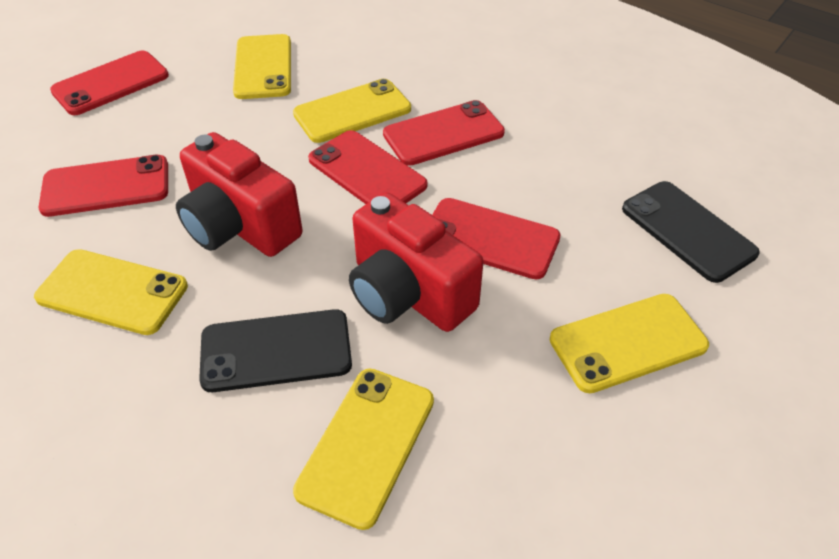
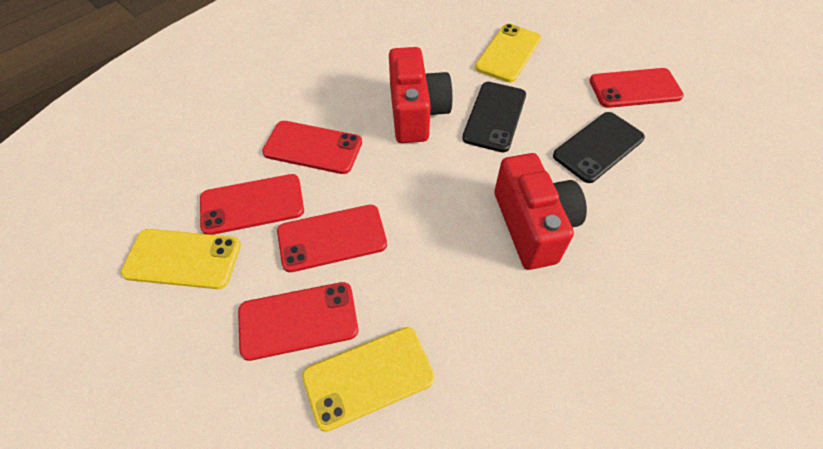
yellow phone: 5 -> 3

